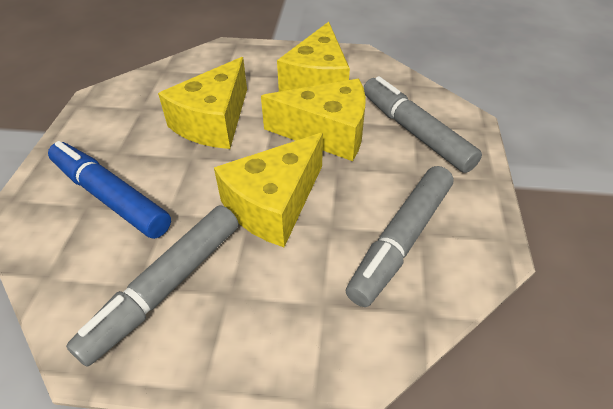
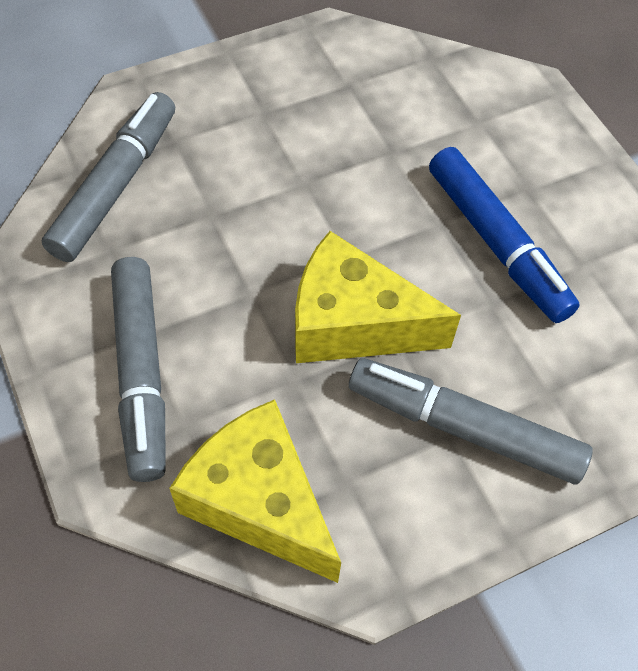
yellow cheese: 4 -> 2

